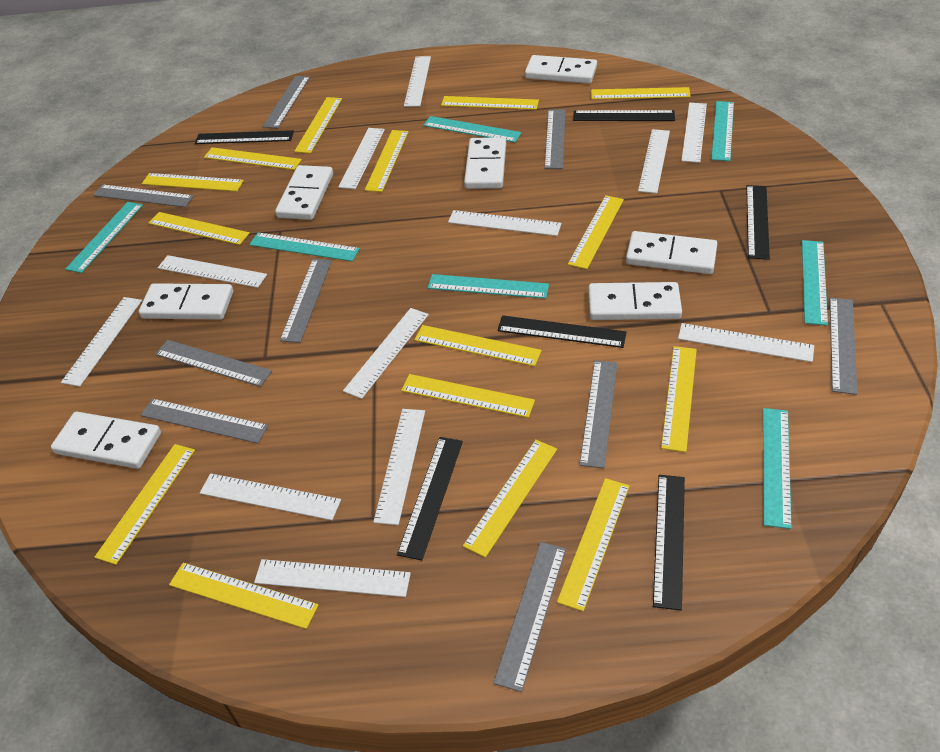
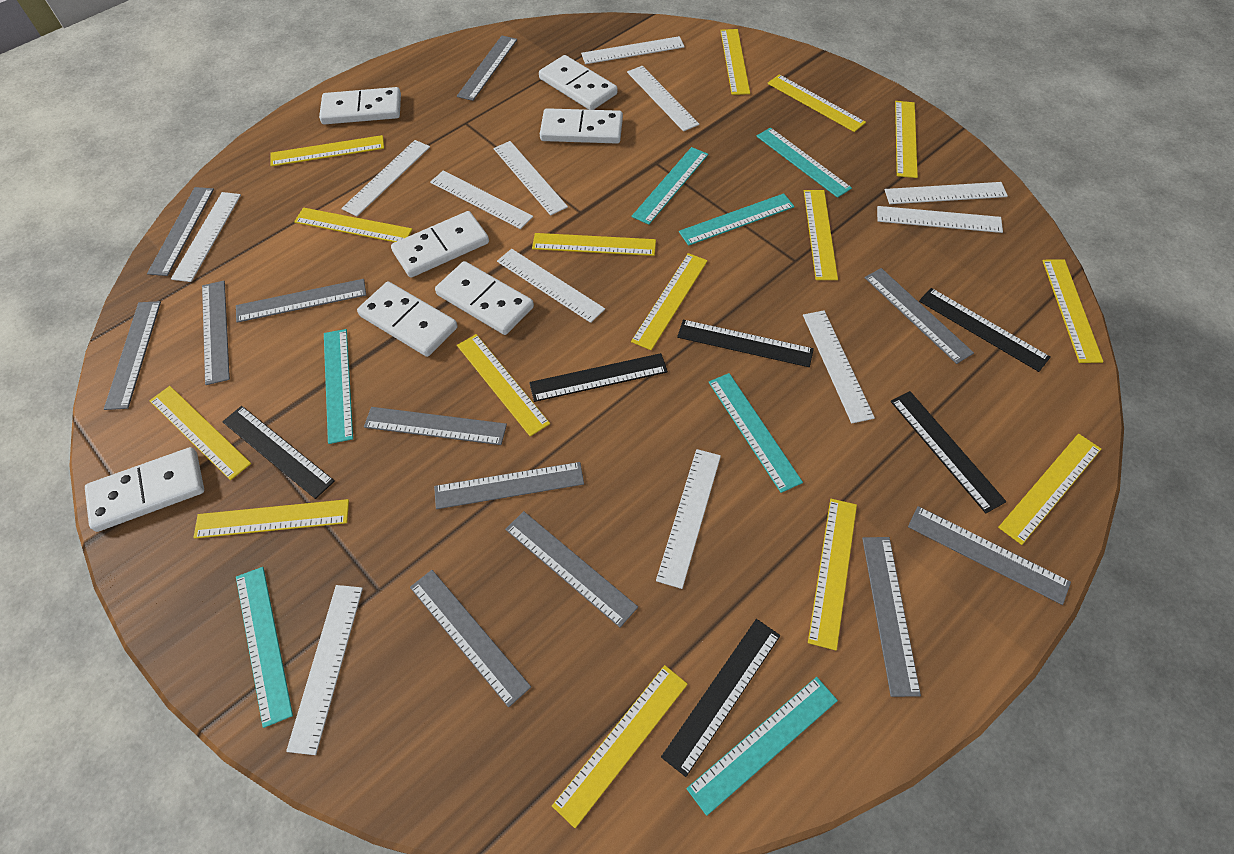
grey ruler: 9 -> 12

